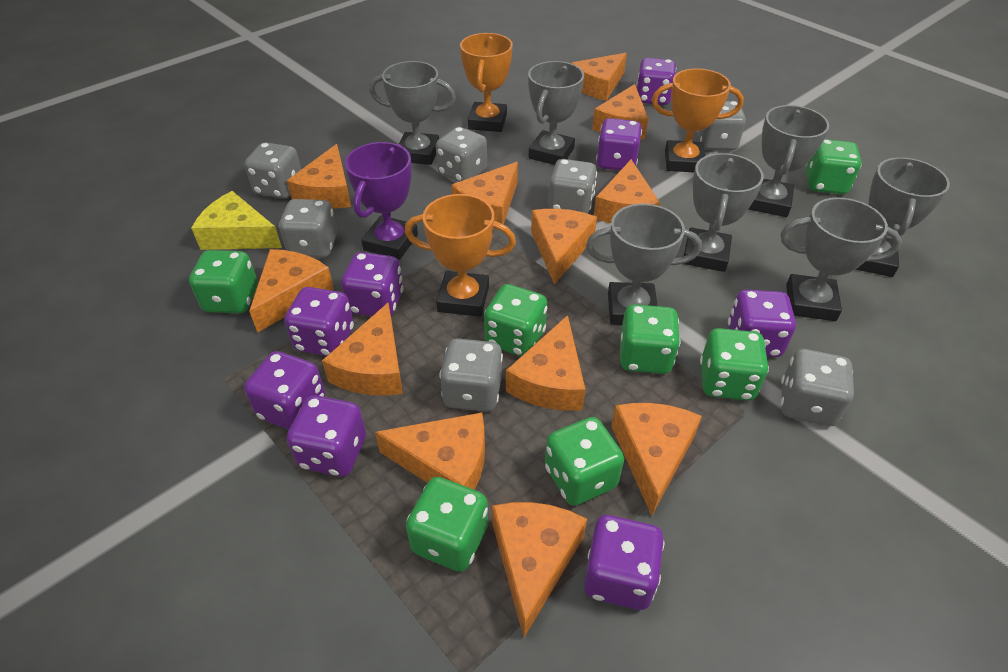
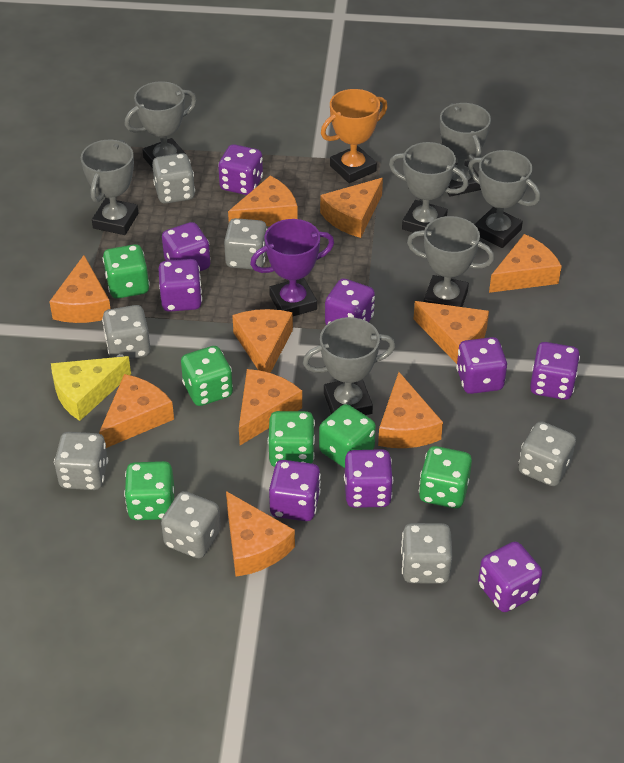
green dice: 7 -> 6
orange cheese: 12 -> 10
orange trophy: 3 -> 1
purple dice: 8 -> 9

